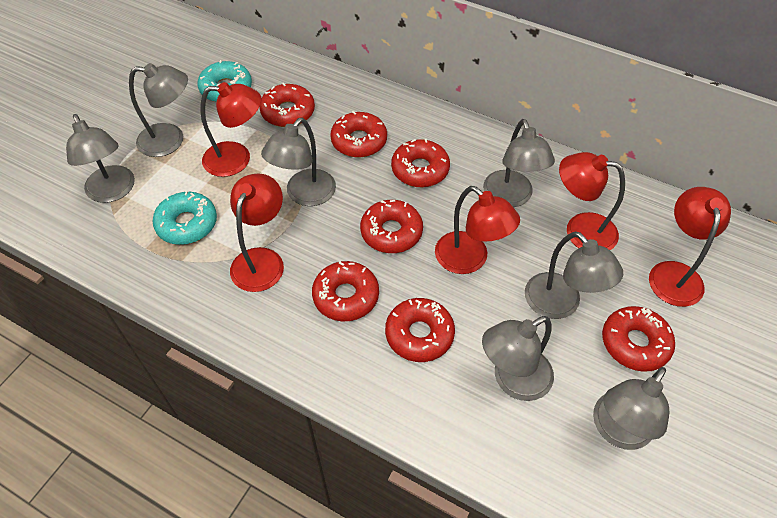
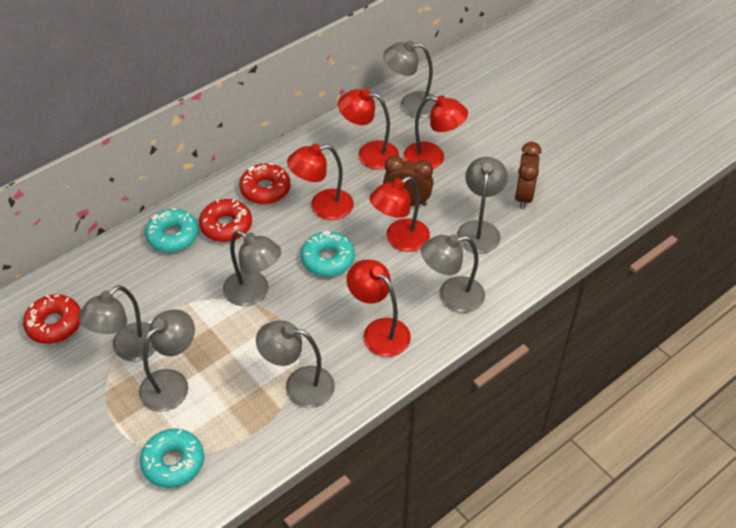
brown clock: 0 -> 2
red donut: 7 -> 3
turquoise donut: 2 -> 3

